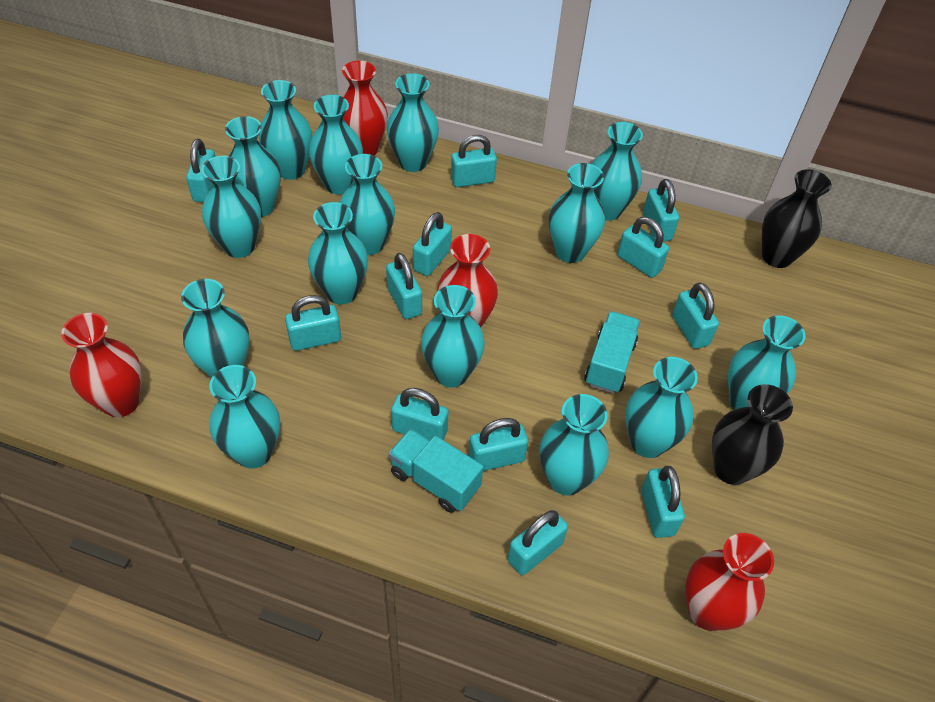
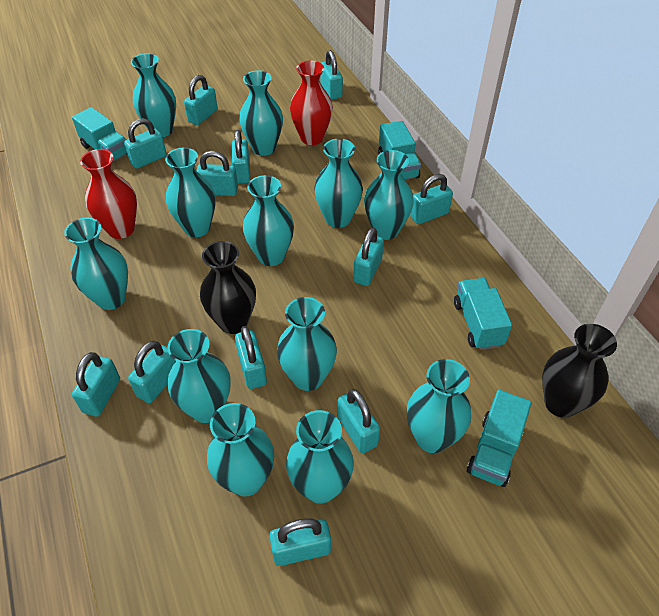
red vase: 4 -> 2
turquoise truck: 2 -> 4
turquoise vase: 15 -> 12

